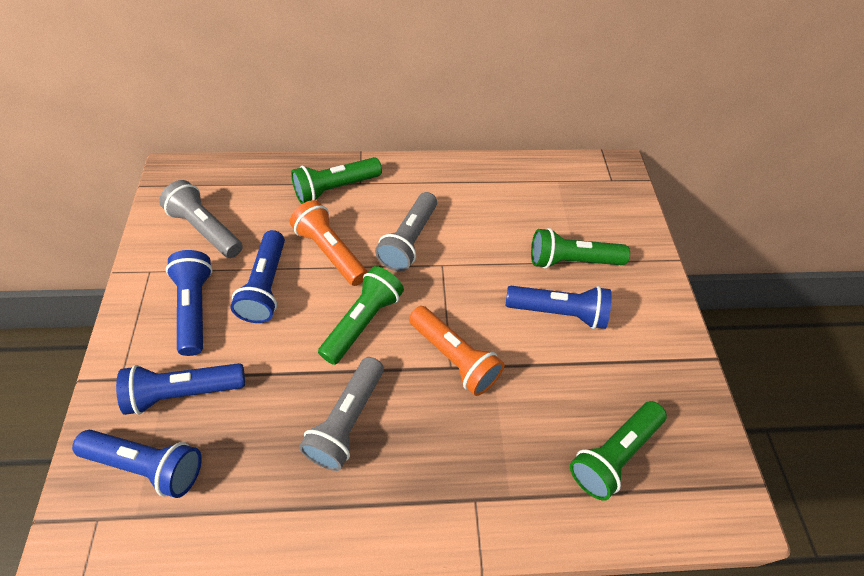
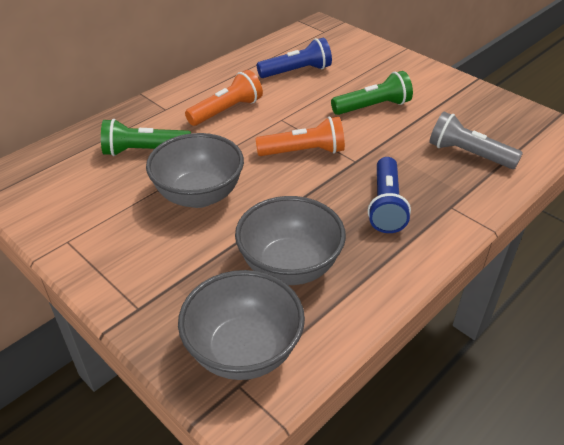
blue flashlight: 5 -> 2
green flashlight: 4 -> 2
grey bowl: 0 -> 3
grey flashlight: 3 -> 1

